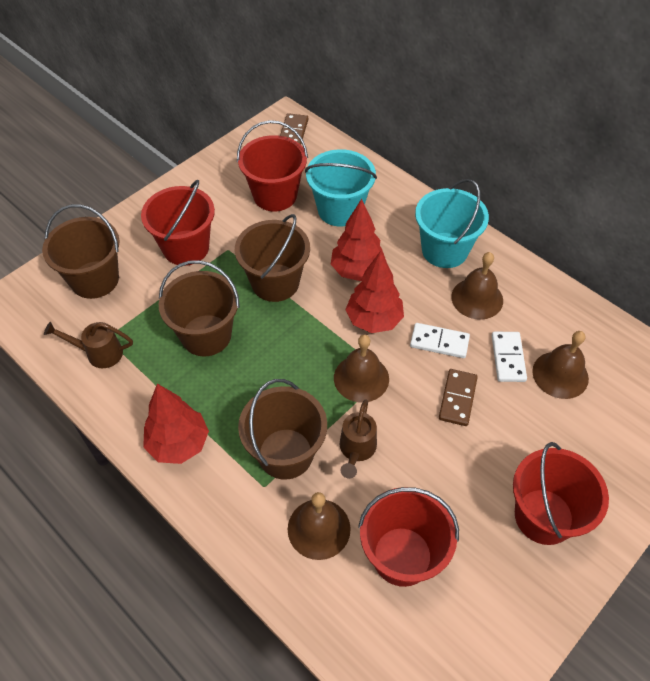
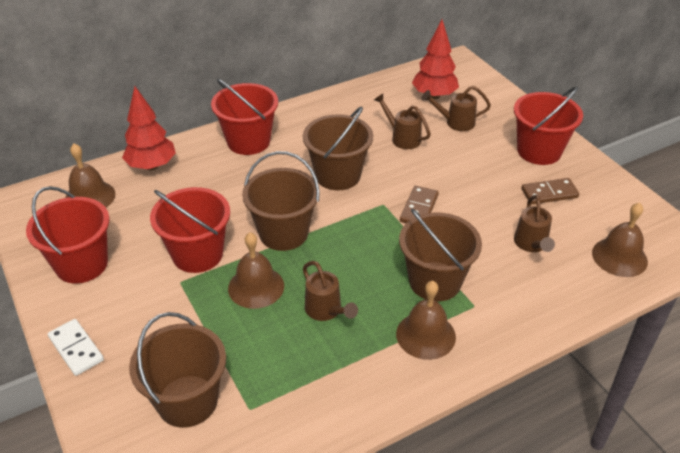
brown watering can: 2 -> 4
red tree: 3 -> 2
turquoise bucket: 2 -> 0
white domino: 2 -> 1

